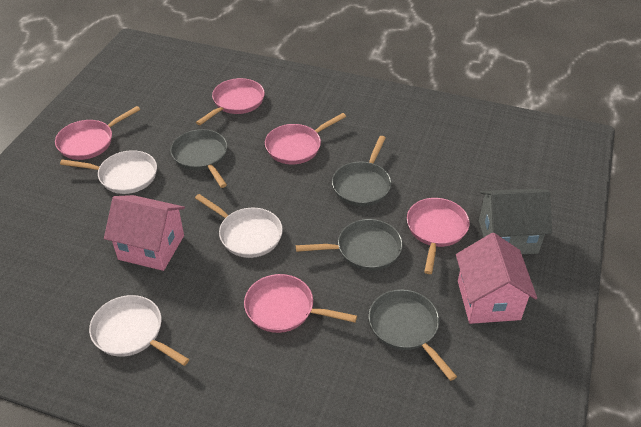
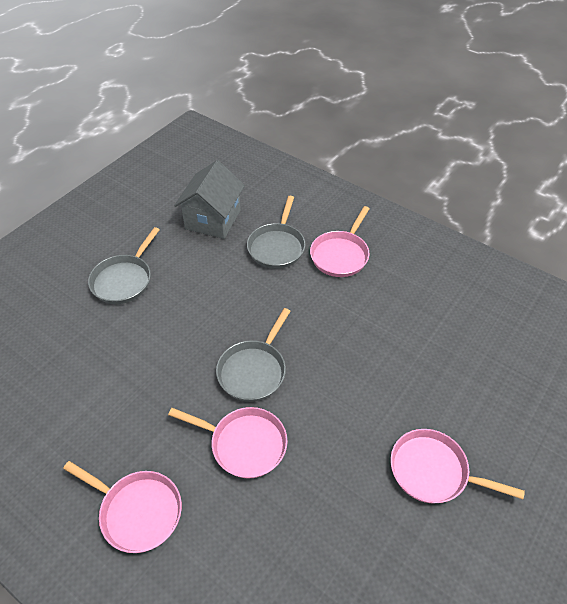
grey pan: 4 -> 3
pink house: 2 -> 0
pink pan: 5 -> 4
white pan: 3 -> 0

